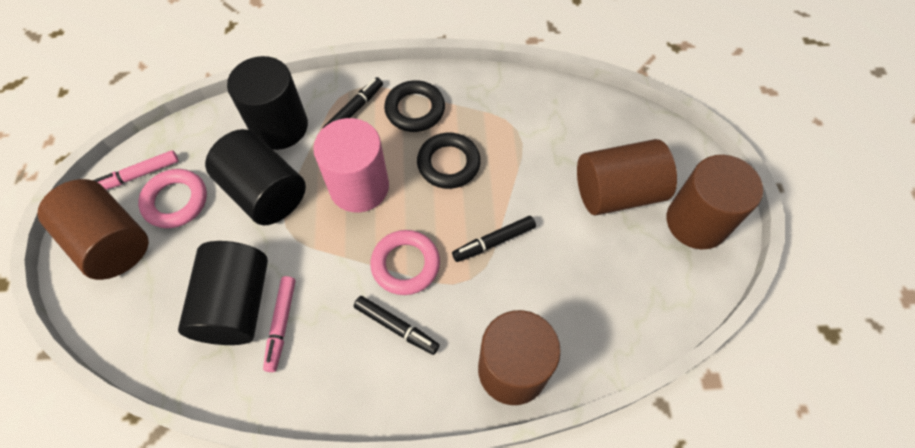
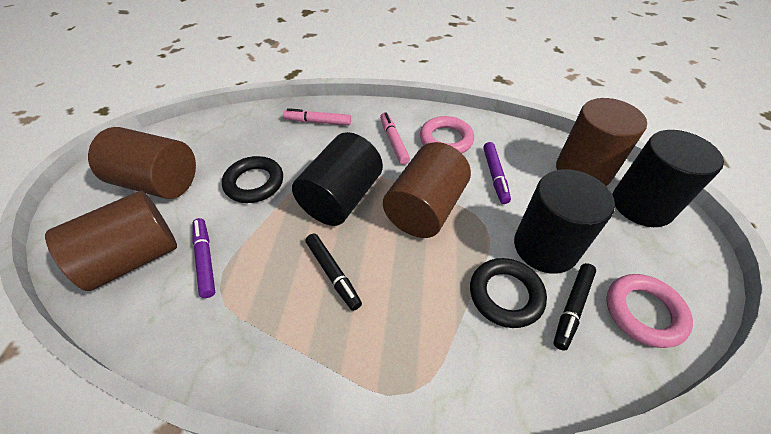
black marker: 3 -> 2
pink cylinder: 1 -> 0
purple marker: 0 -> 2

